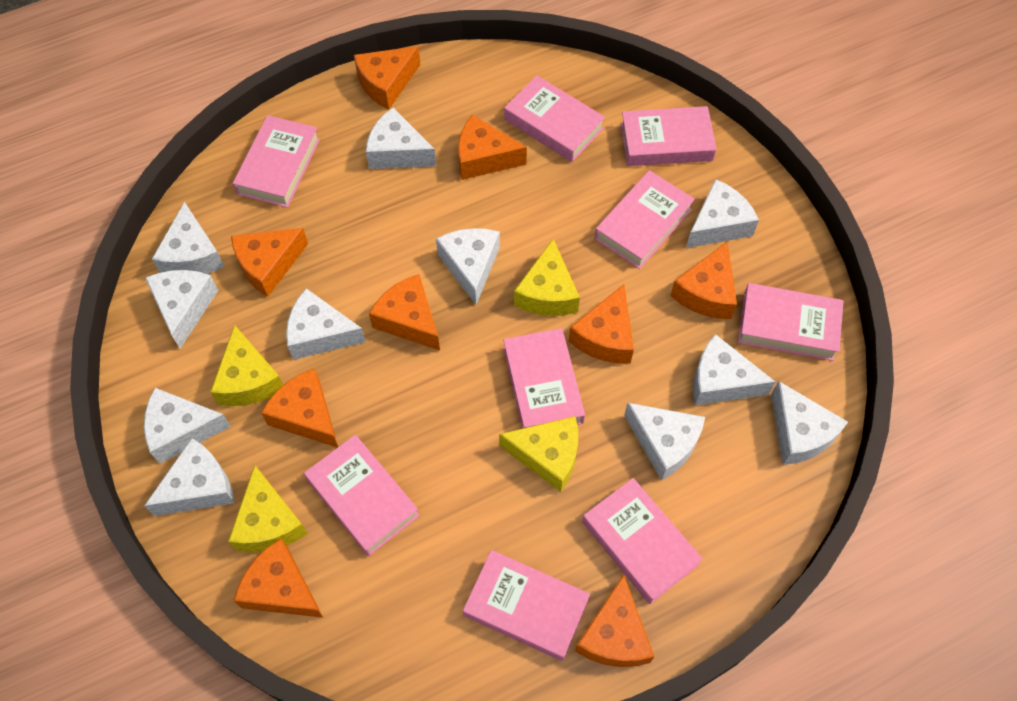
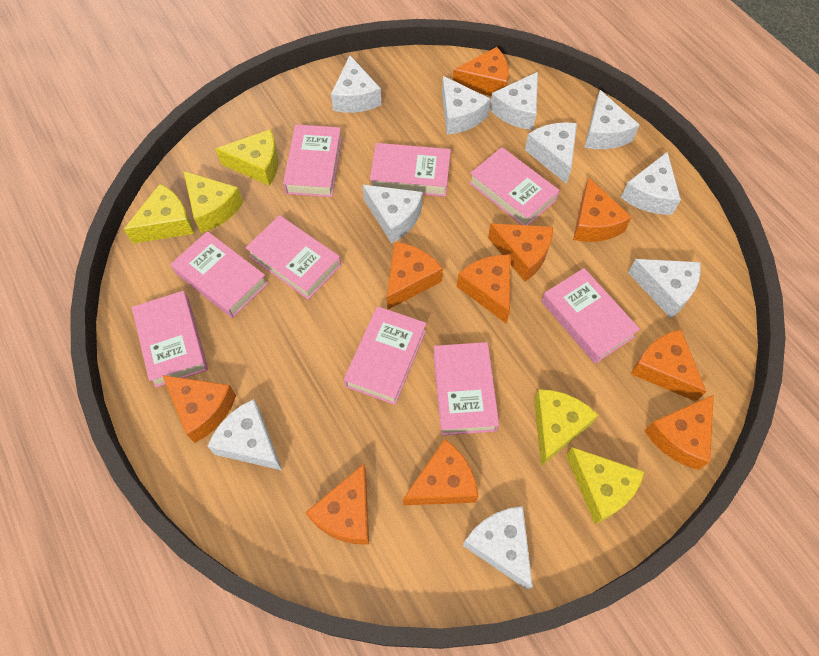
orange cheese: 9 -> 10
white cheese: 11 -> 10
yellow cheese: 4 -> 5

